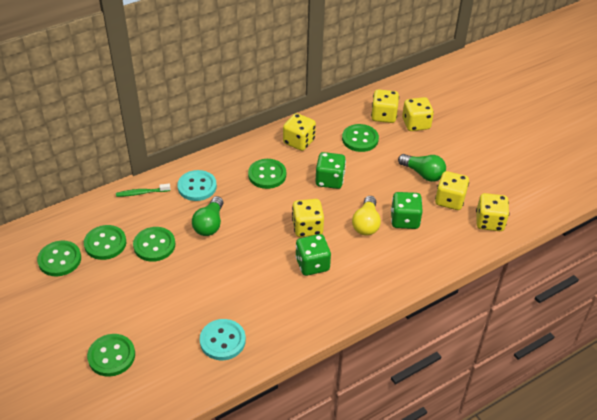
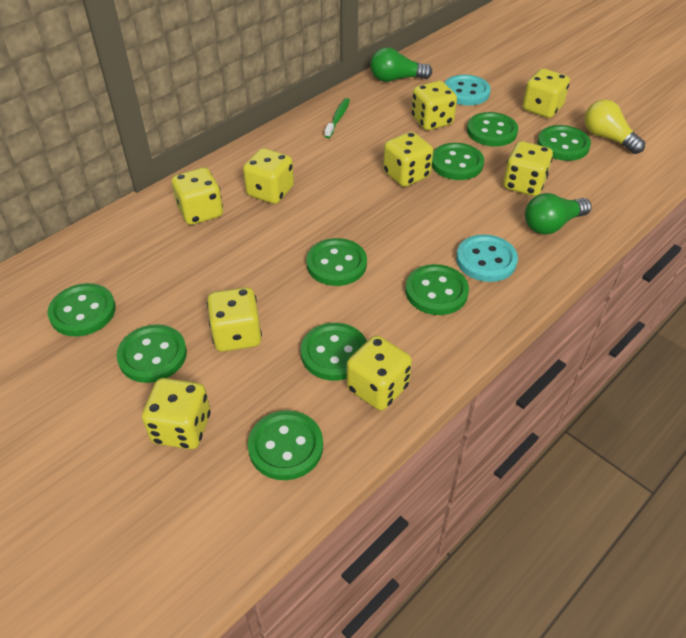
green button: 6 -> 9
green dice: 3 -> 0
yellow dice: 6 -> 9

